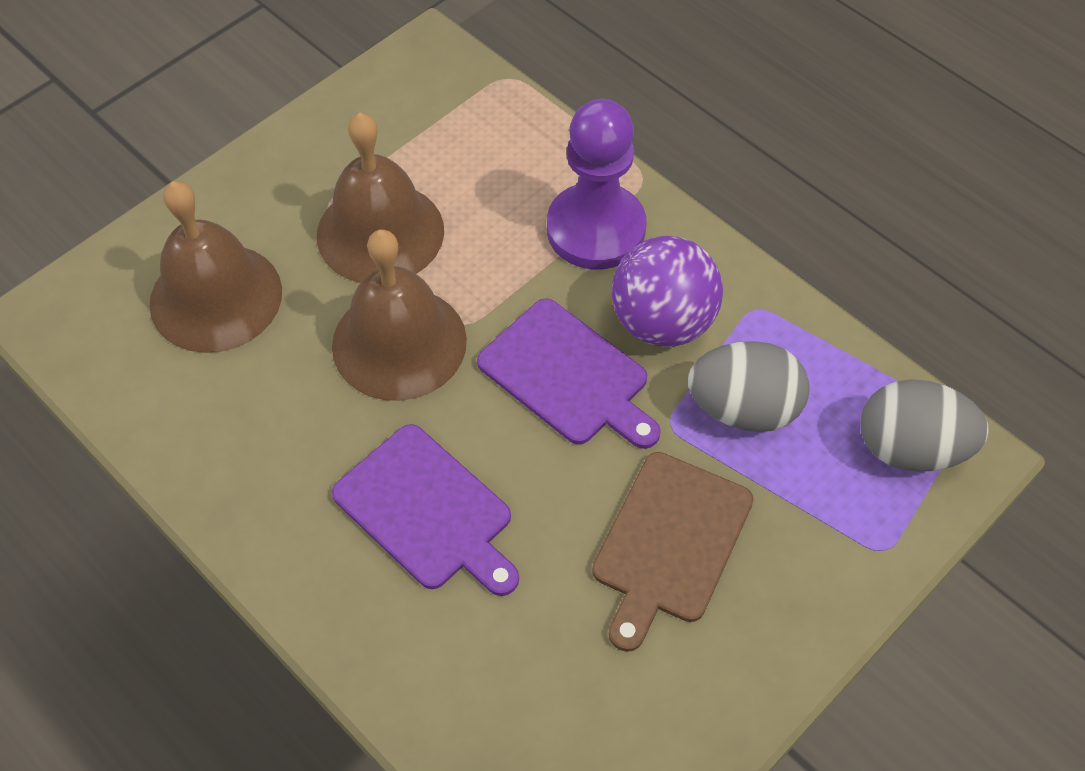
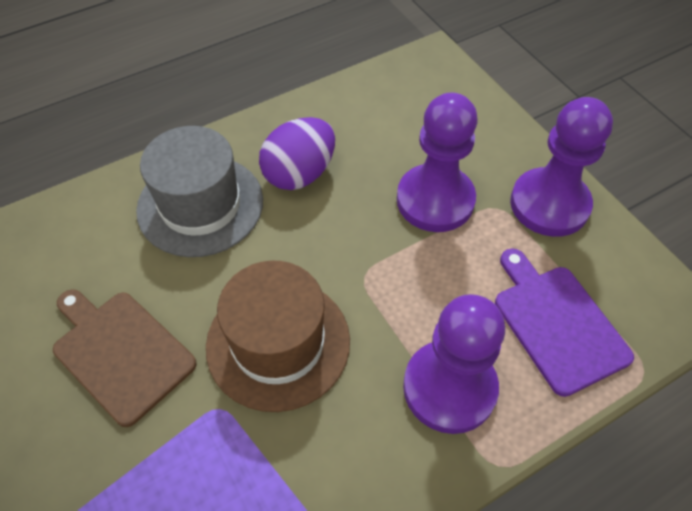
brown bell: 3 -> 0
brown hat: 0 -> 1
grey egg: 2 -> 0
grey hat: 0 -> 1
purple ball: 1 -> 0
purple cutting board: 2 -> 1
purple egg: 0 -> 1
purple pawn: 1 -> 3

